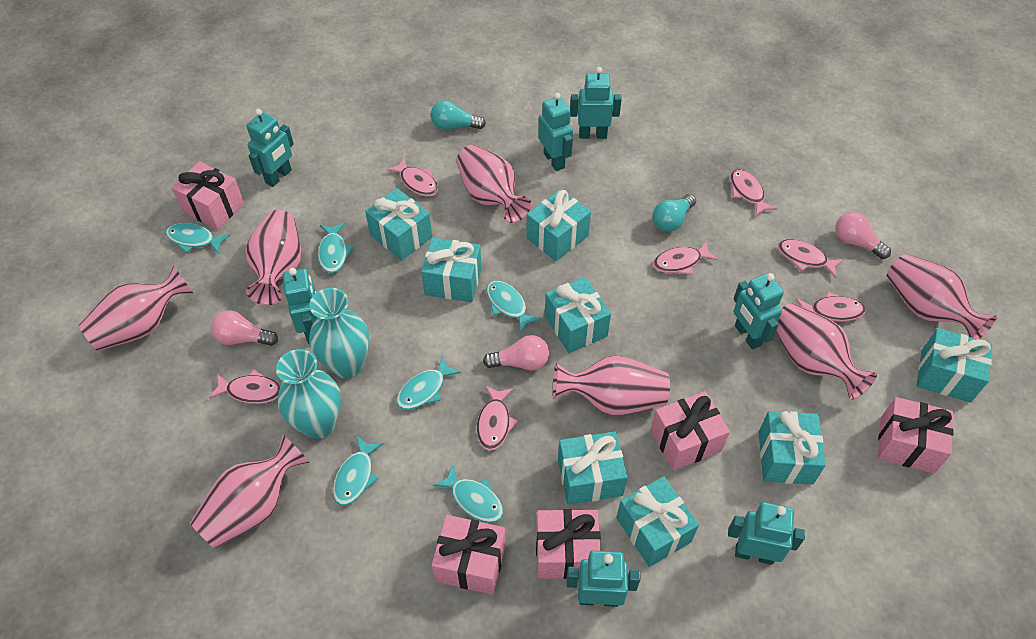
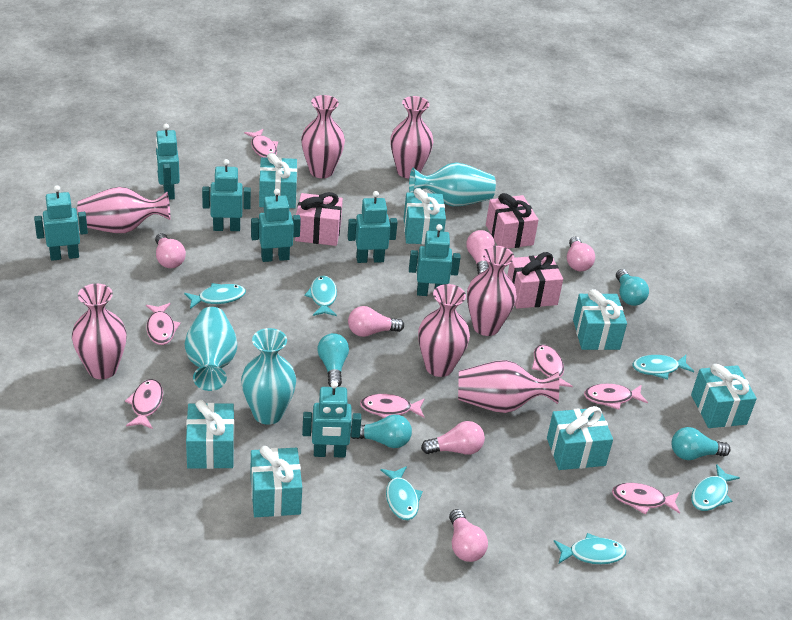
pink gift: 5 -> 3
pink light bulb: 3 -> 6
turquoise gift: 8 -> 7
turquoise light bulb: 2 -> 4
turquoise vase: 2 -> 3

